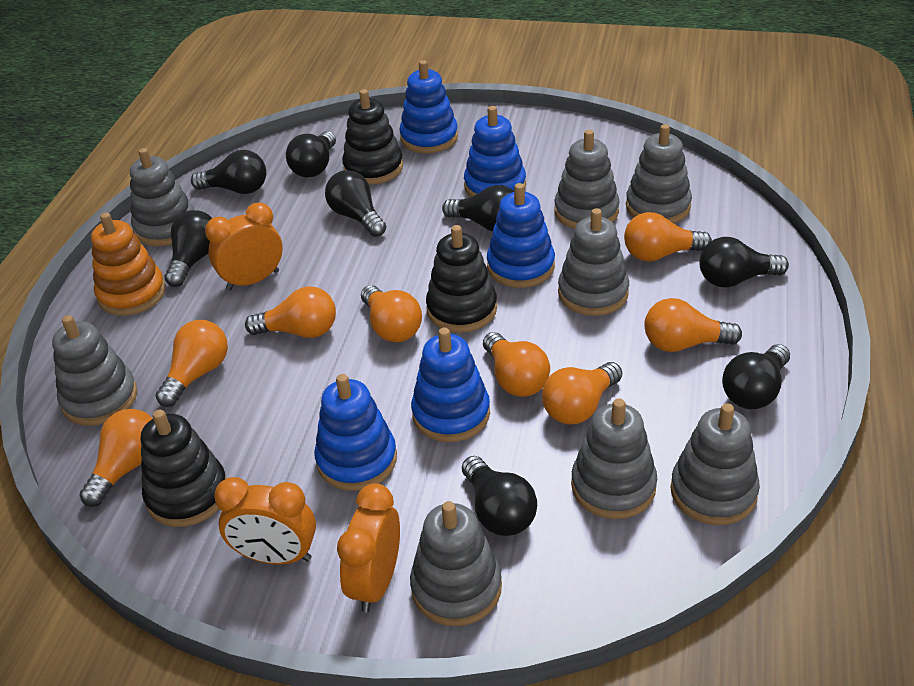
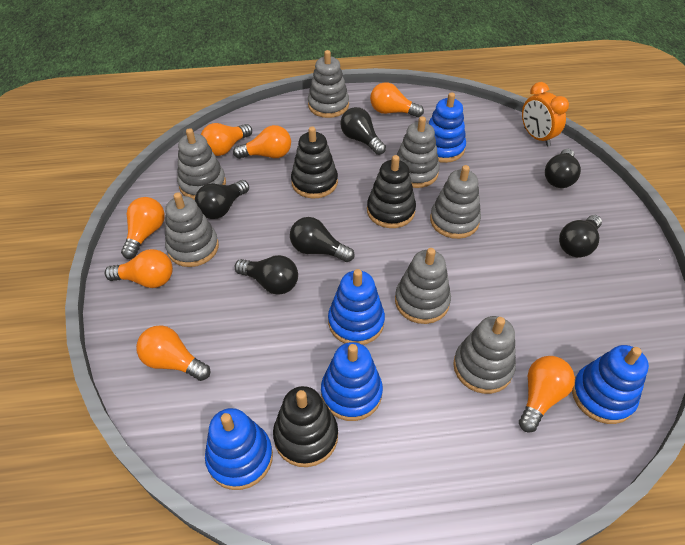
black light bulb: 8 -> 6
grey stacking toy: 8 -> 7
orange clock: 3 -> 1
orange light bulb: 8 -> 7
orange stacking toy: 1 -> 0

